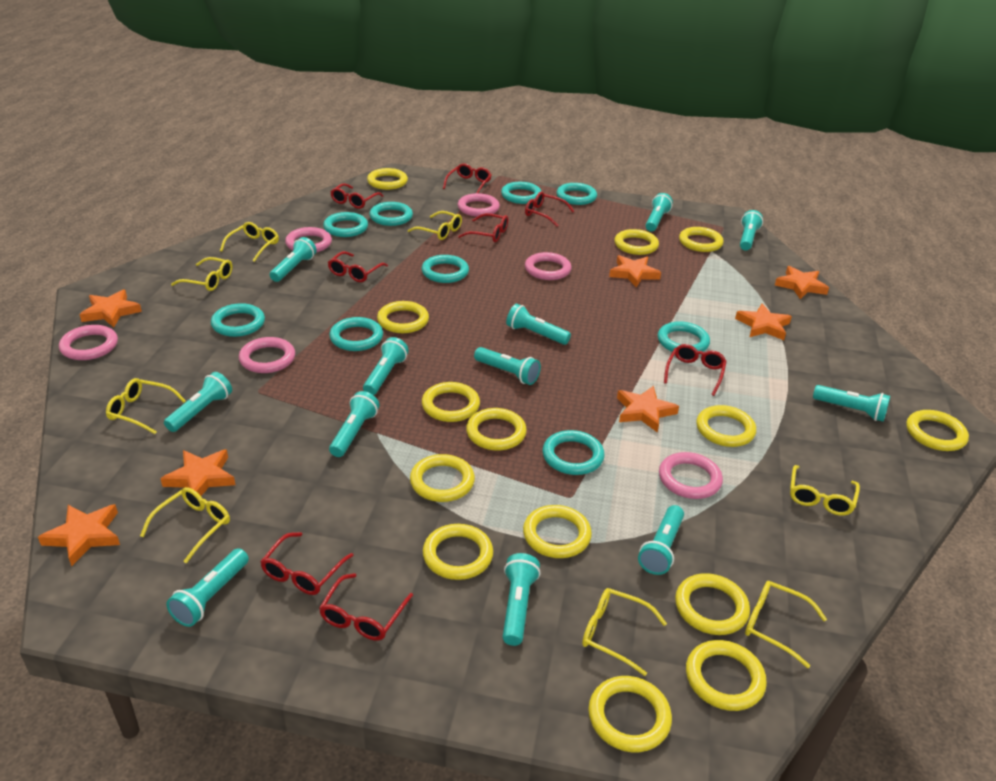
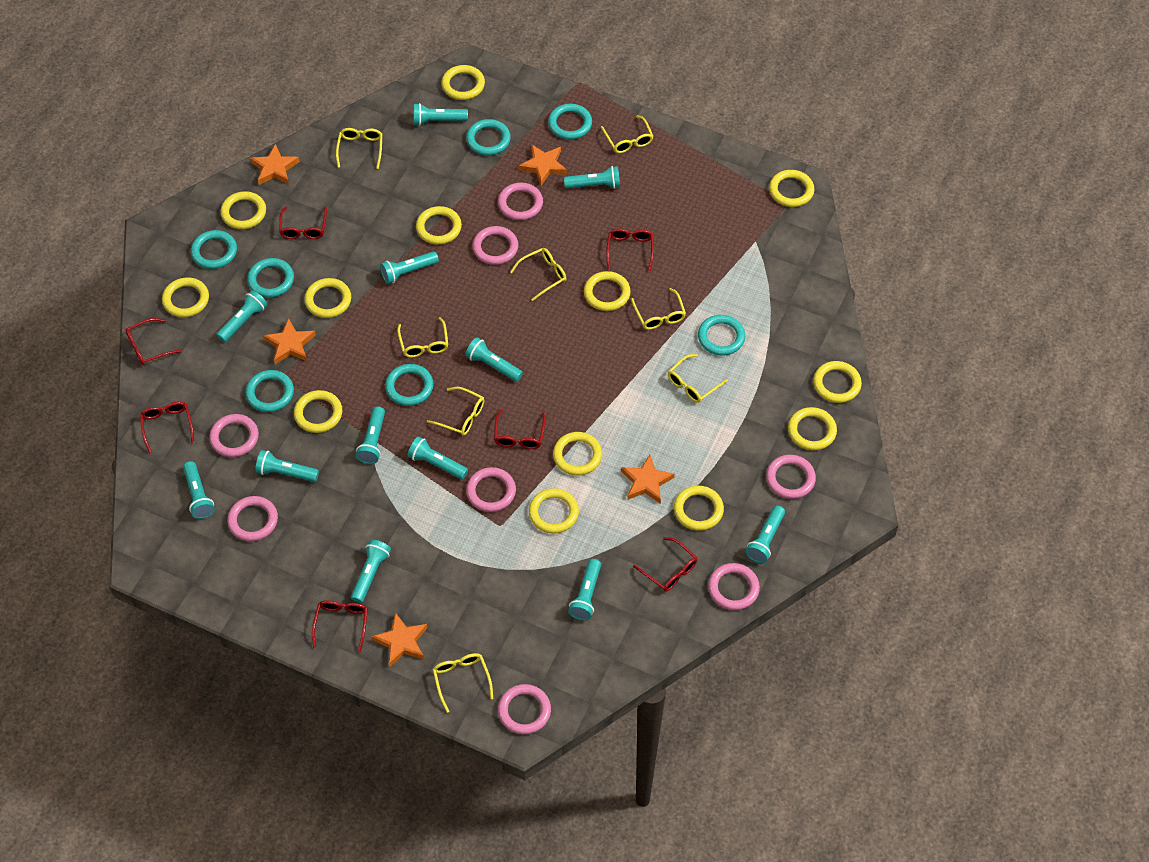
orange star: 7 -> 5
pink ring: 6 -> 8
red glasses: 8 -> 7
turquoise ring: 9 -> 7
yellow ring: 14 -> 13

